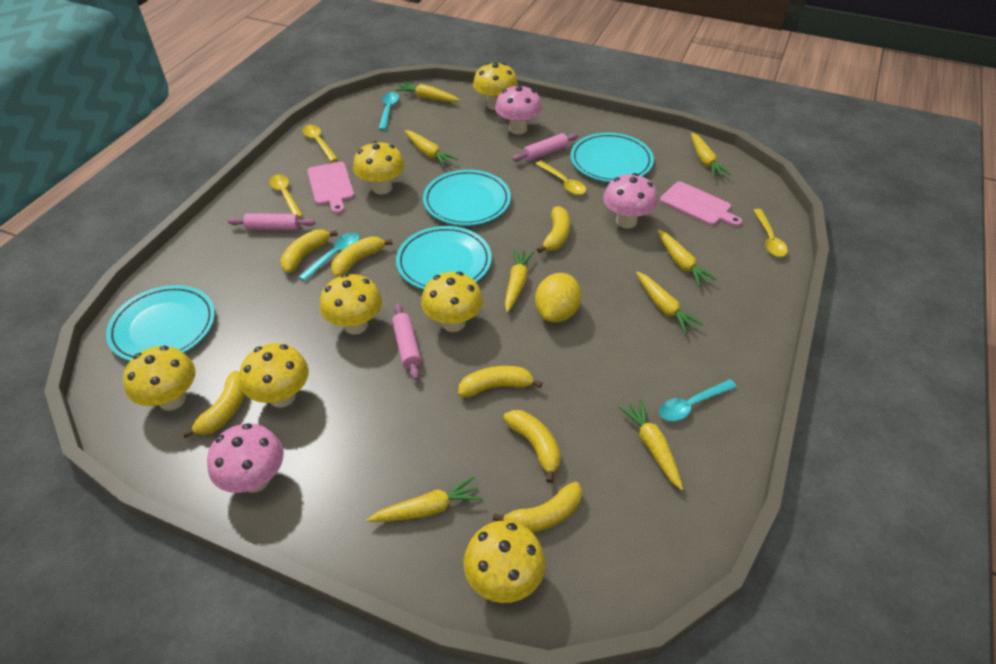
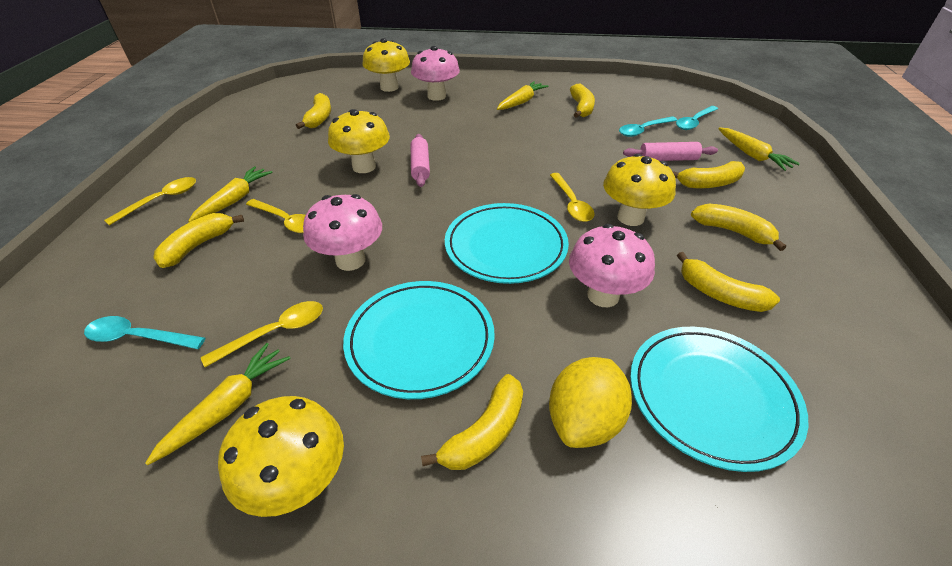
pink cutting board: 2 -> 0
pink rolling pin: 3 -> 2
turquoise plate: 4 -> 3
yellow carrot: 8 -> 4
yellow mushroom: 7 -> 4

